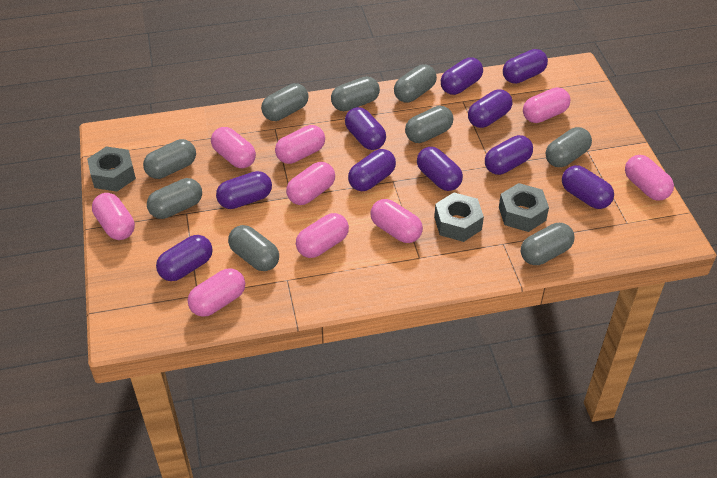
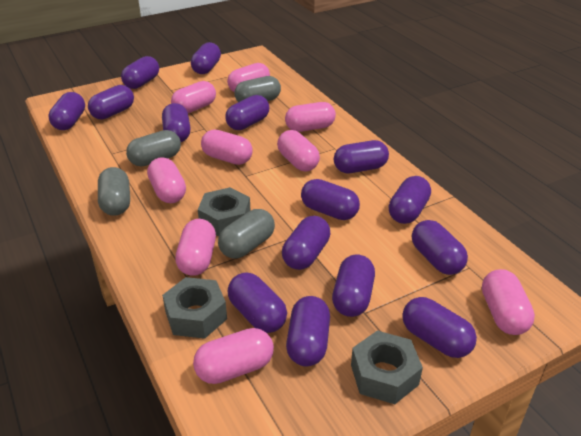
grey capsule: 9 -> 4
purple capsule: 10 -> 15

